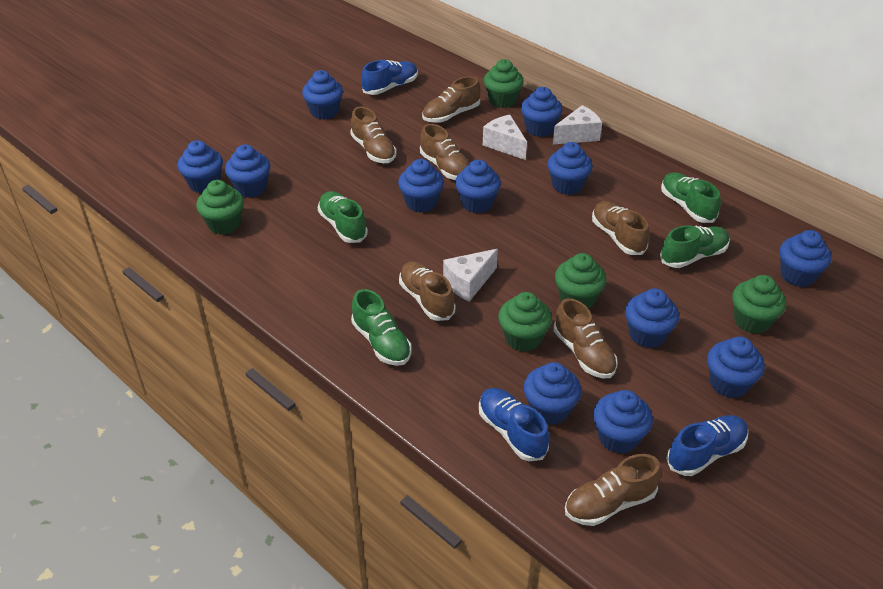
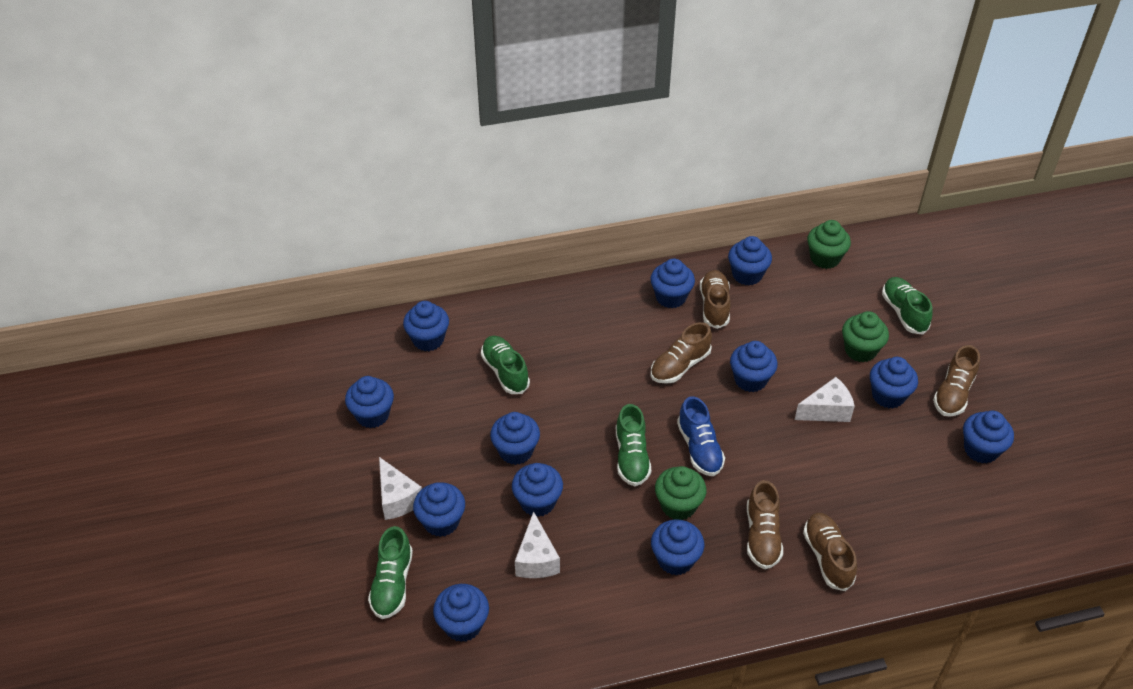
blue shoe: 3 -> 1
brown shoe: 7 -> 5
green cupcake: 5 -> 3

